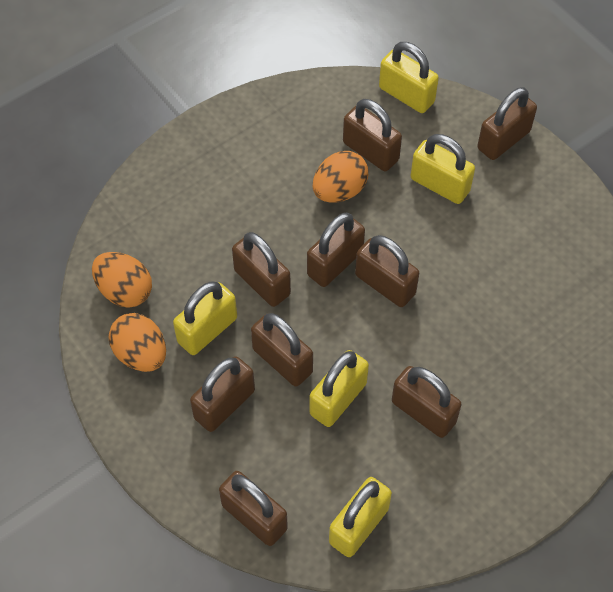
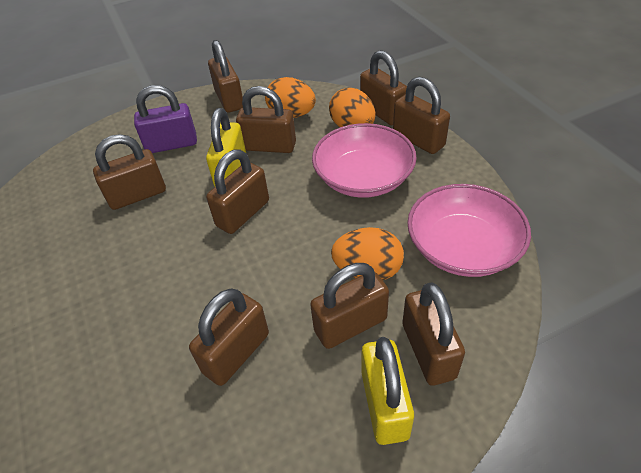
pink bowl: 0 -> 2
purple padlock: 0 -> 1
yellow padlock: 5 -> 2

